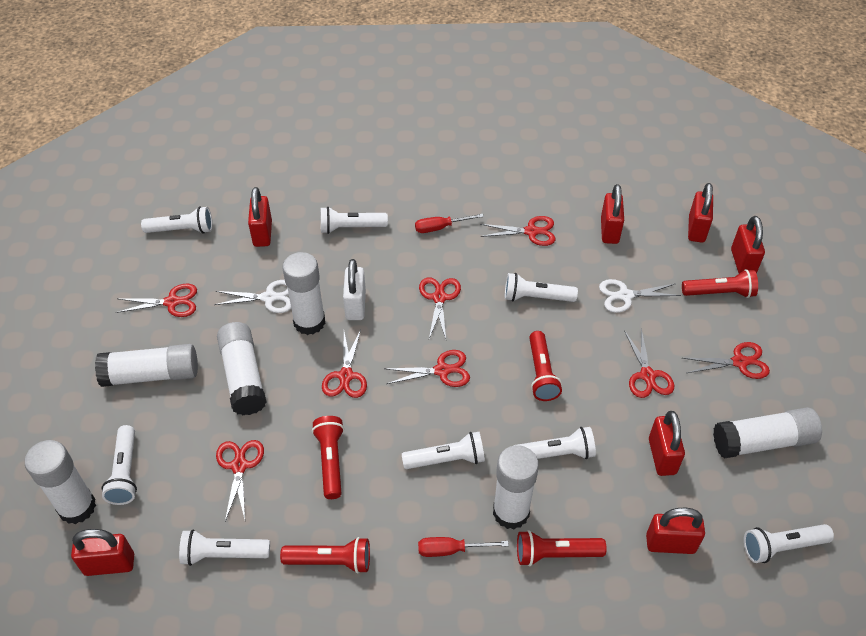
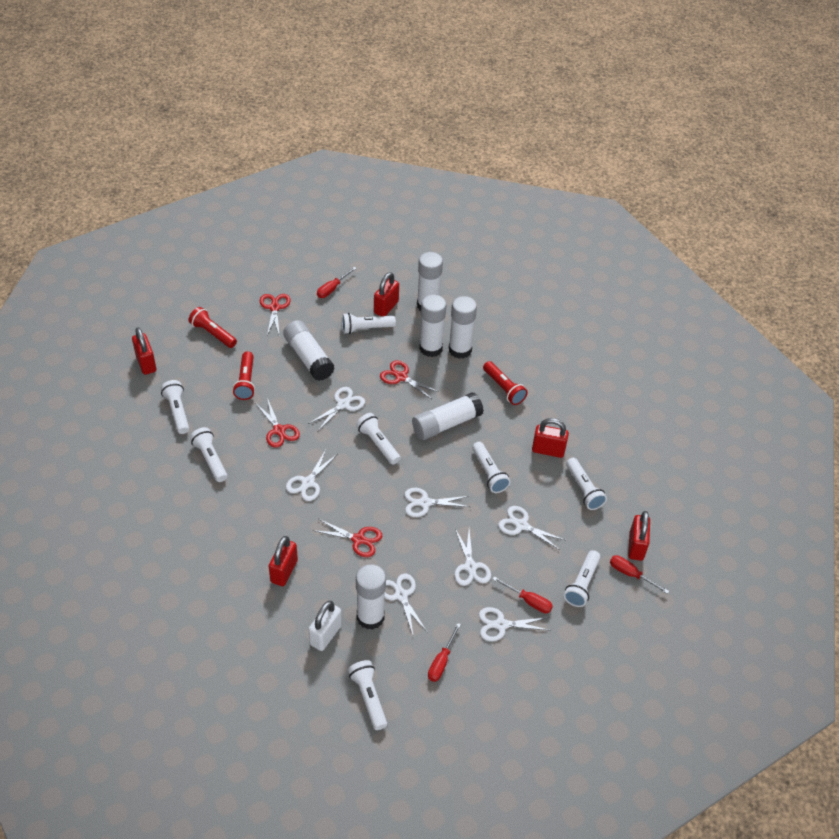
red flashlight: 5 -> 3
red padlock: 7 -> 5
red scissors: 8 -> 4
red screwdriver: 2 -> 4
white scissors: 2 -> 7

